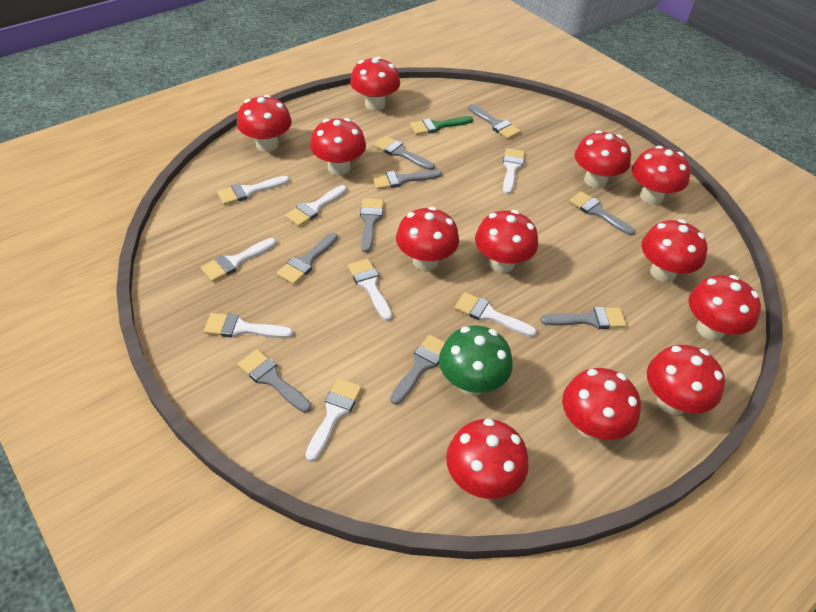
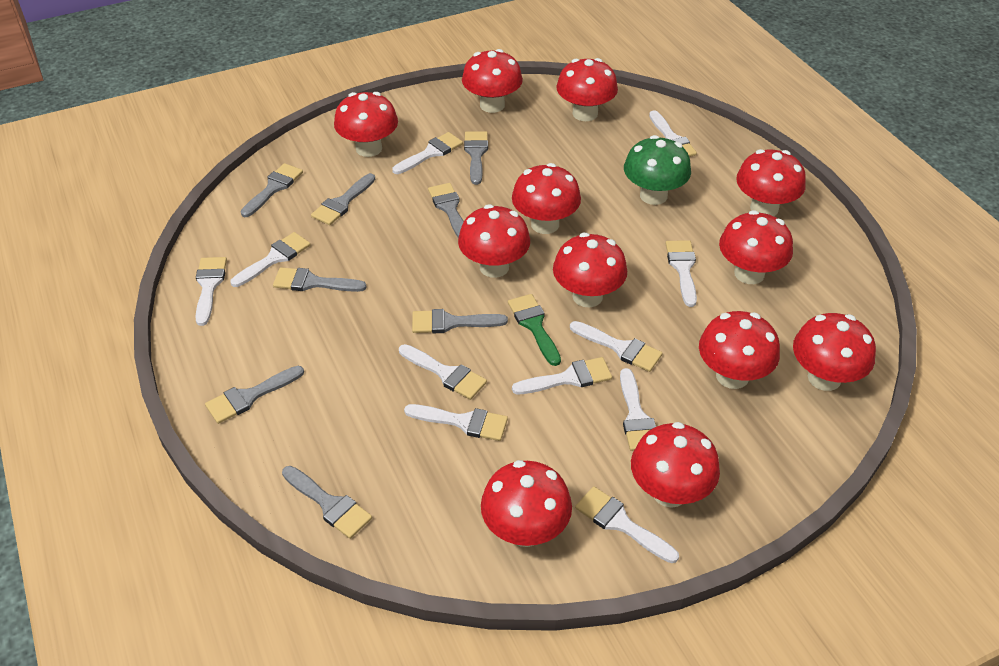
grey brush: 9 -> 8
white brush: 8 -> 11

